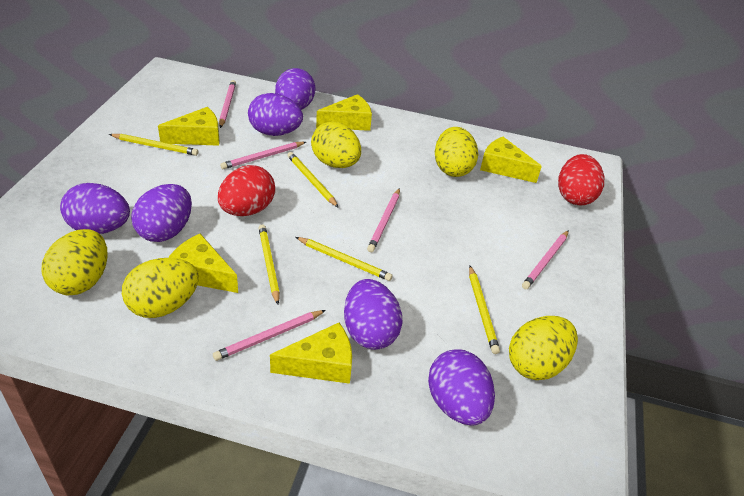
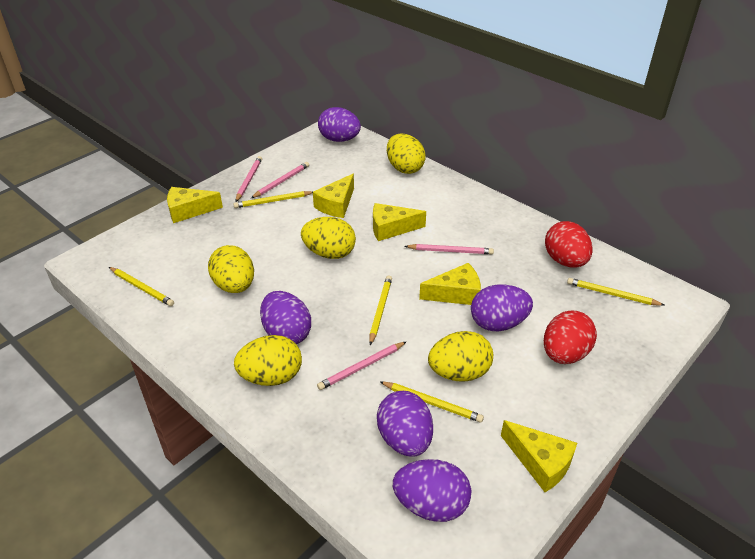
pink pencil: 5 -> 4
purple egg: 6 -> 5

